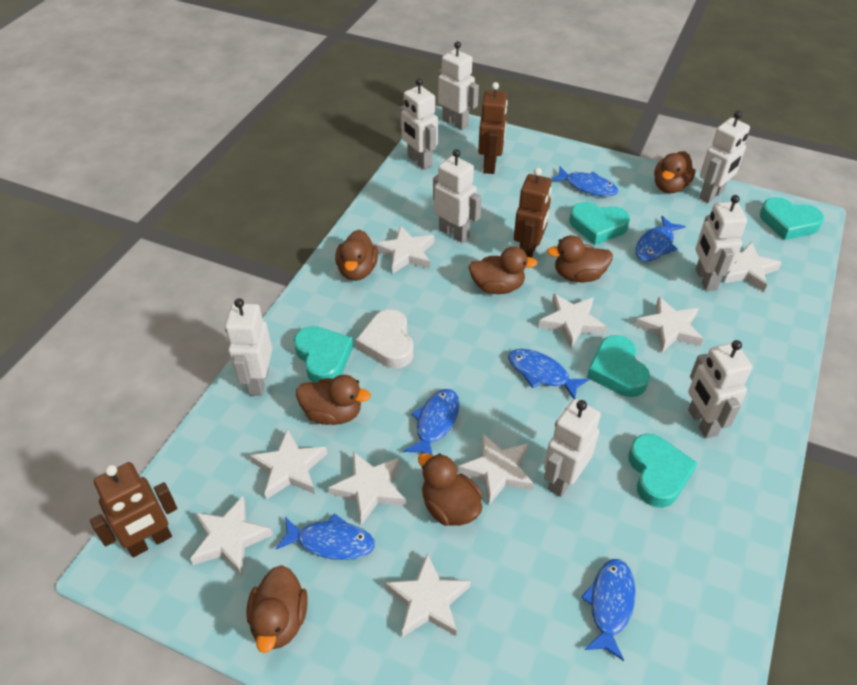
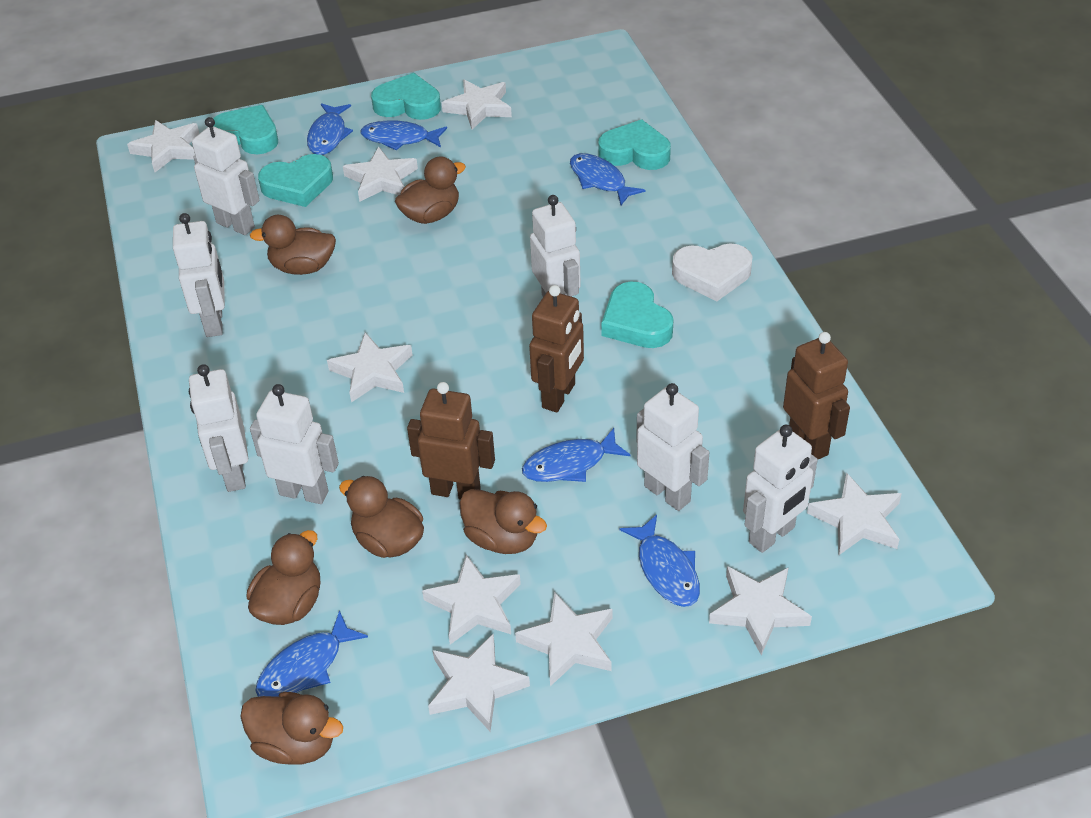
brown duck: 7 -> 6
white robot: 8 -> 7

